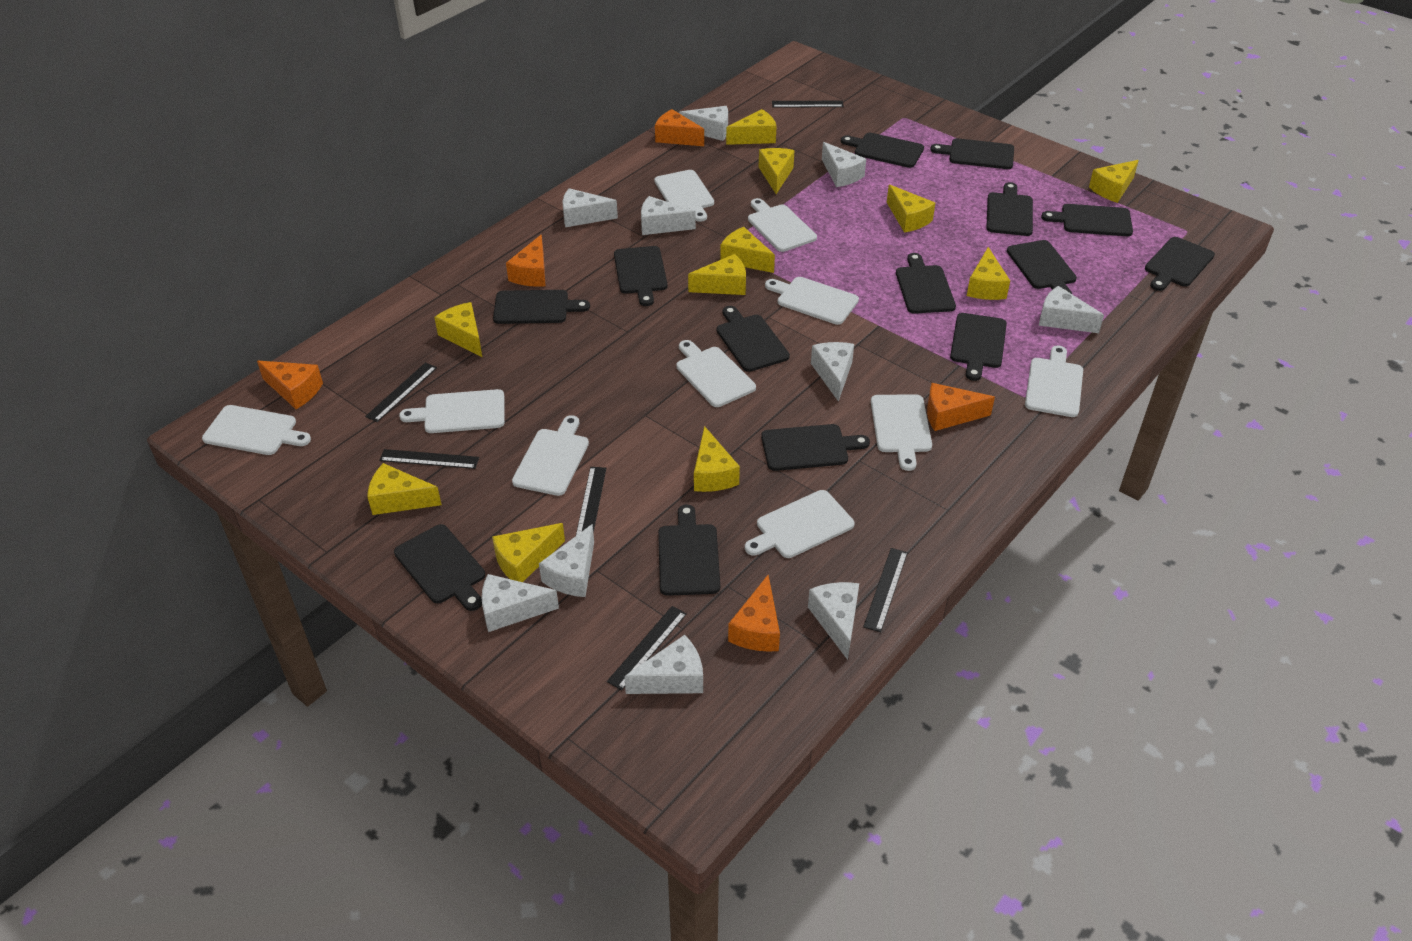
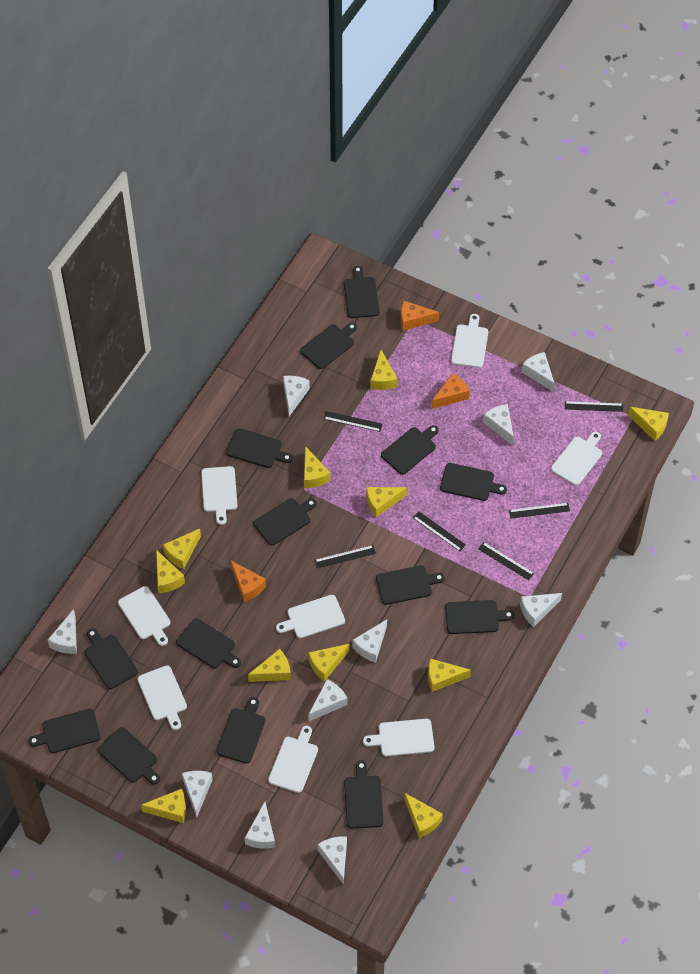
orange cheese: 5 -> 3
white cutting board: 10 -> 8

